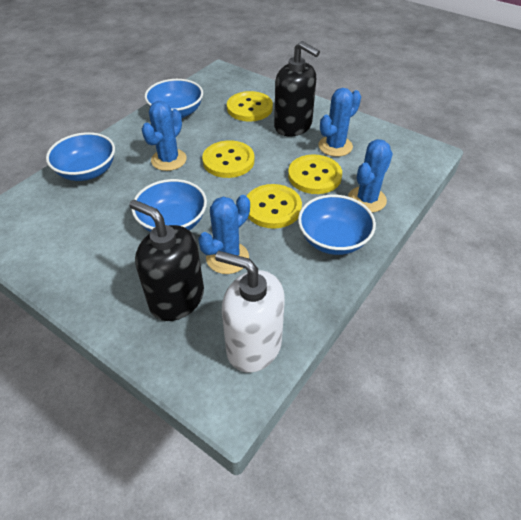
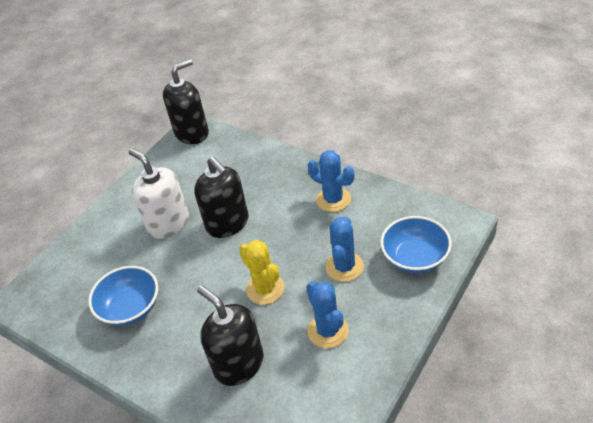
black soap dispenser: 2 -> 3
blue bowl: 4 -> 2
blue cactus: 4 -> 3
yellow button: 4 -> 0
yellow cactus: 0 -> 1

